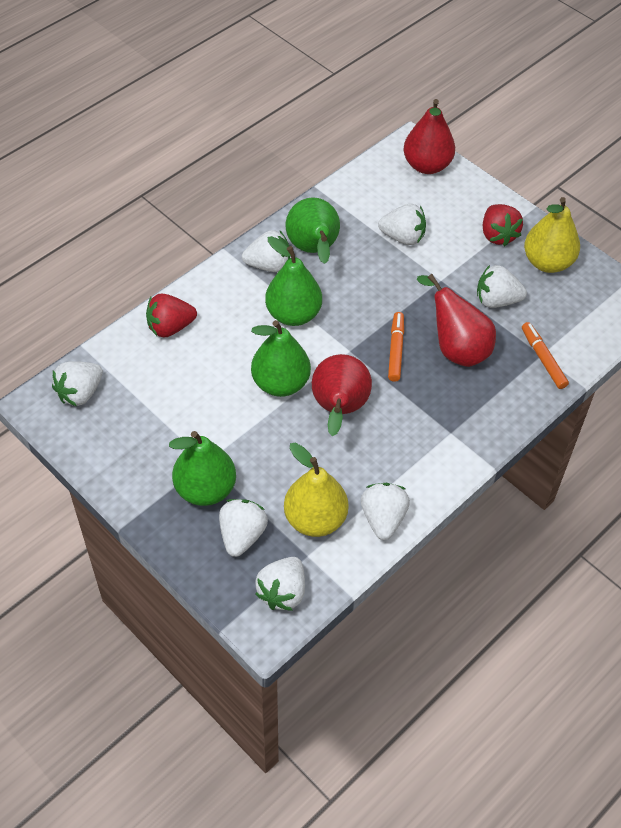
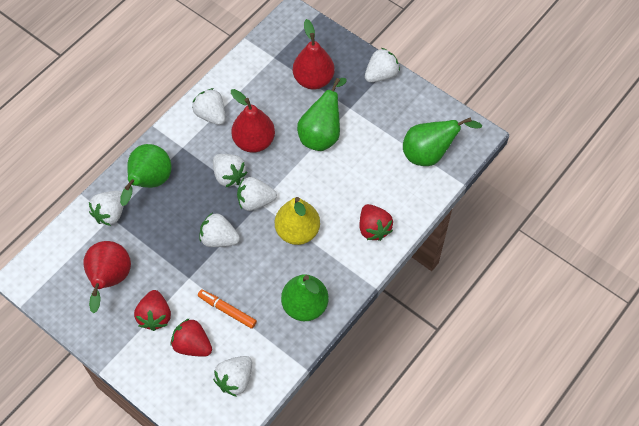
orange marker: 2 -> 1
red strawberry: 2 -> 3
yellow pear: 2 -> 1

